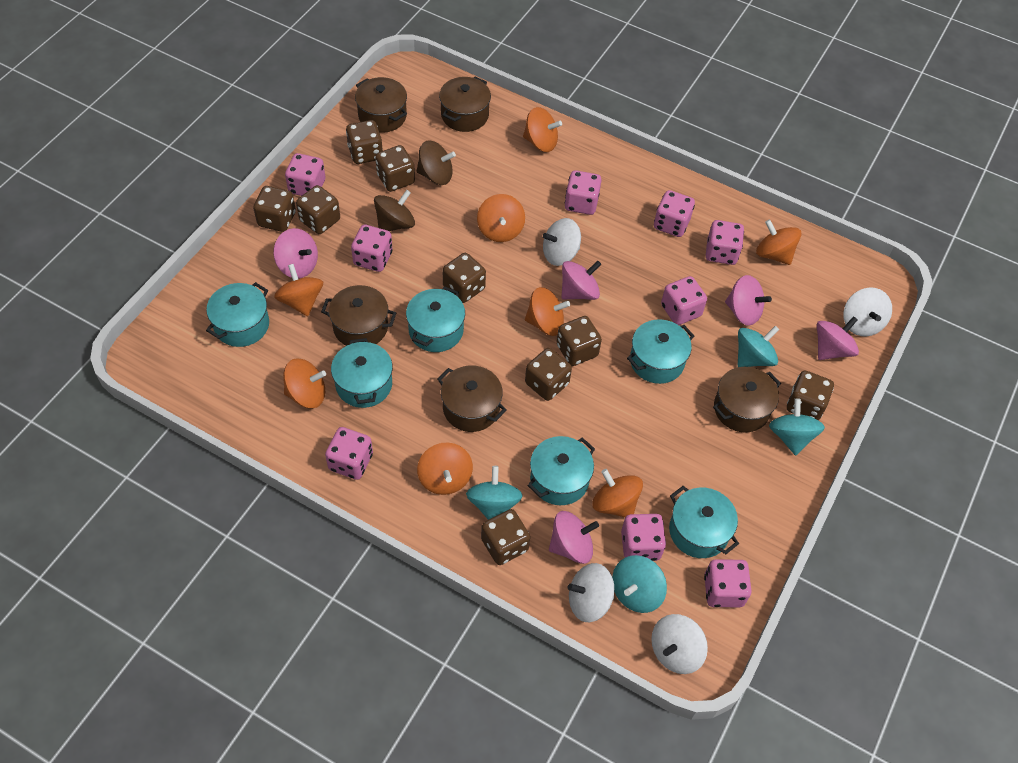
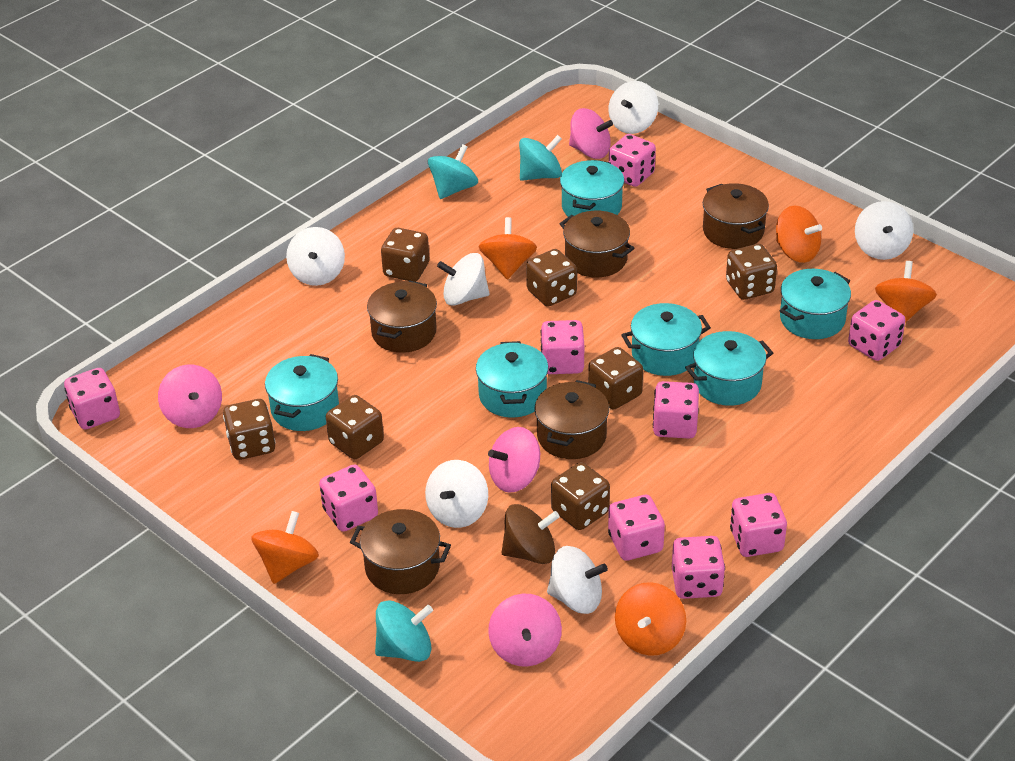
brown dice: 9 -> 7
brown spinning top: 2 -> 1
orange spinning top: 8 -> 5
pink spinning top: 5 -> 4
turquoise spinning top: 4 -> 3
white spinning top: 4 -> 6

